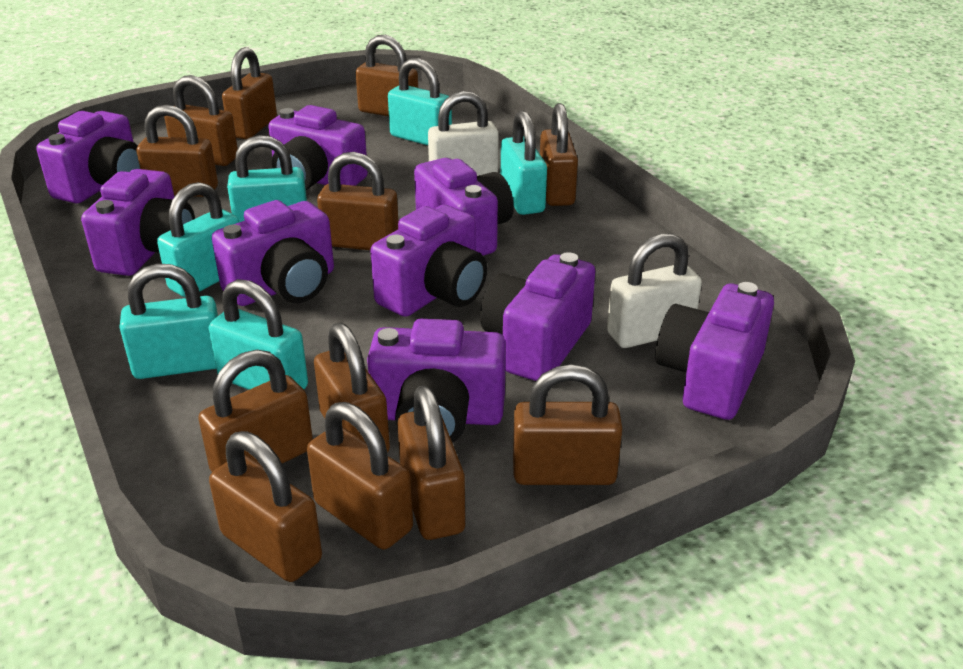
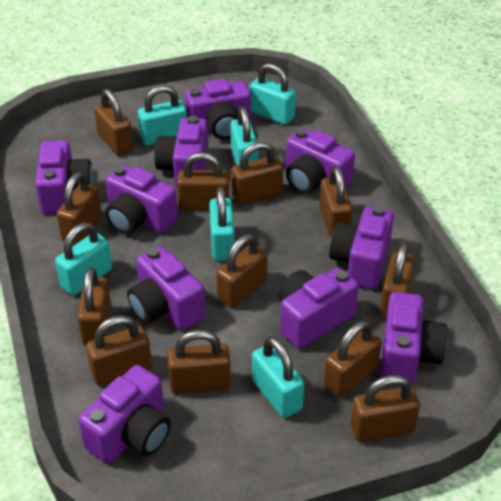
purple camera: 9 -> 10
white padlock: 2 -> 0

